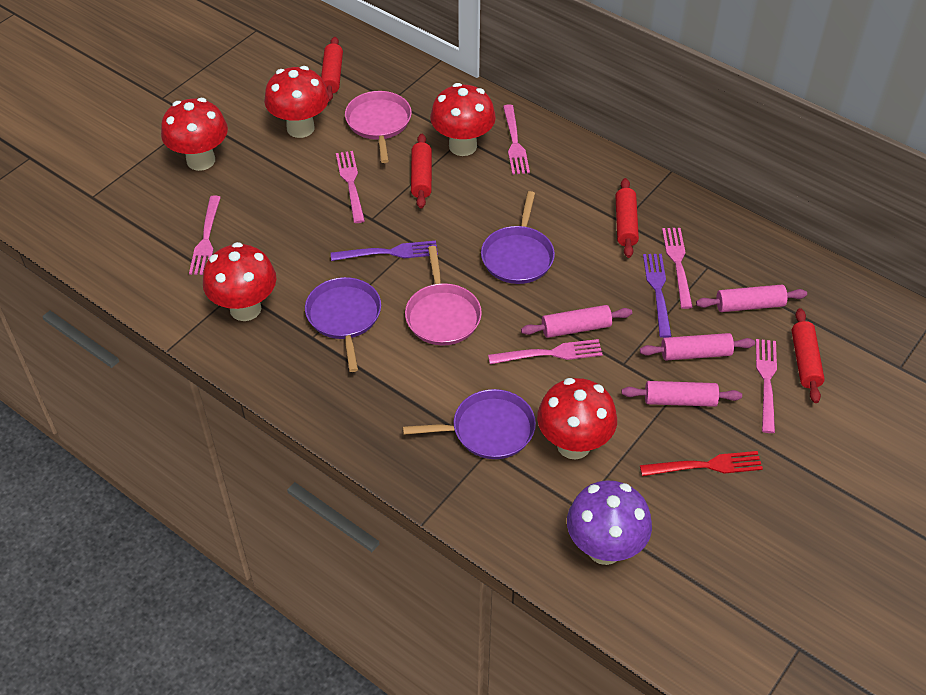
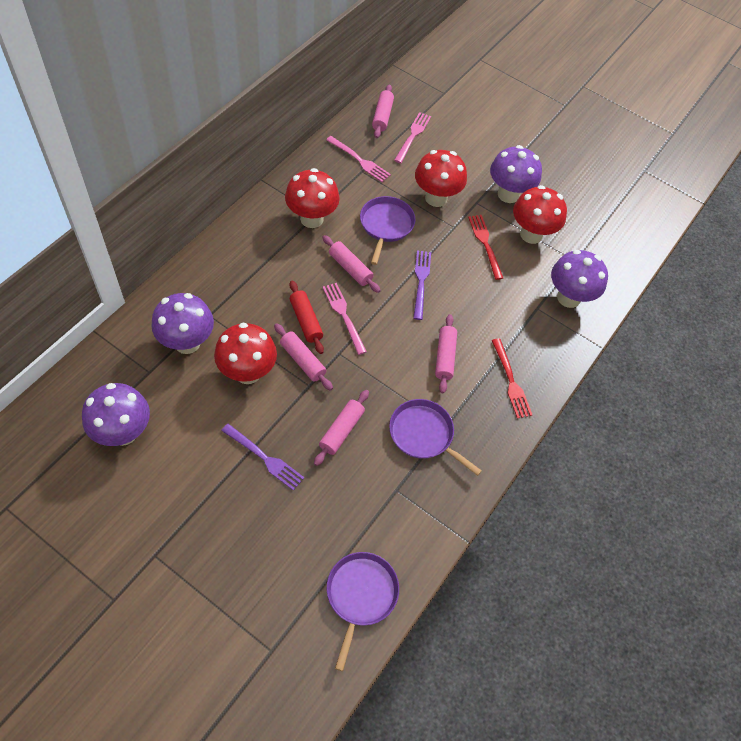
pink fork: 6 -> 3
pink pan: 2 -> 0
pink rolling pin: 4 -> 5
purple mushroom: 1 -> 4
red fork: 1 -> 2
red mushroom: 5 -> 4
red rolling pin: 4 -> 1

